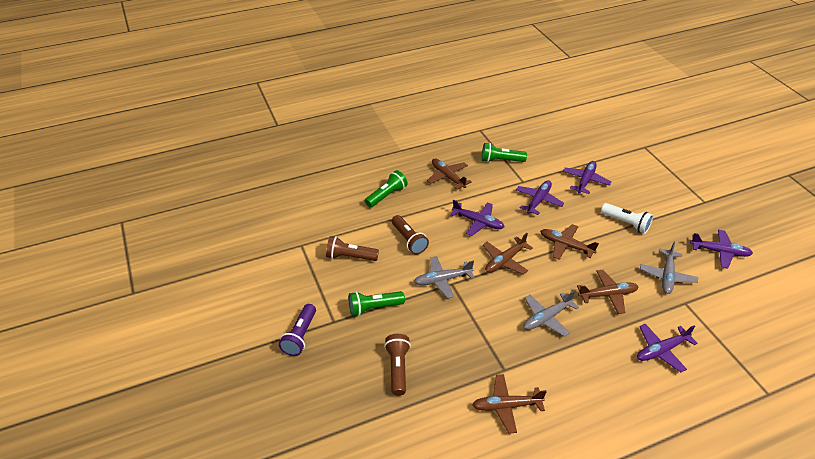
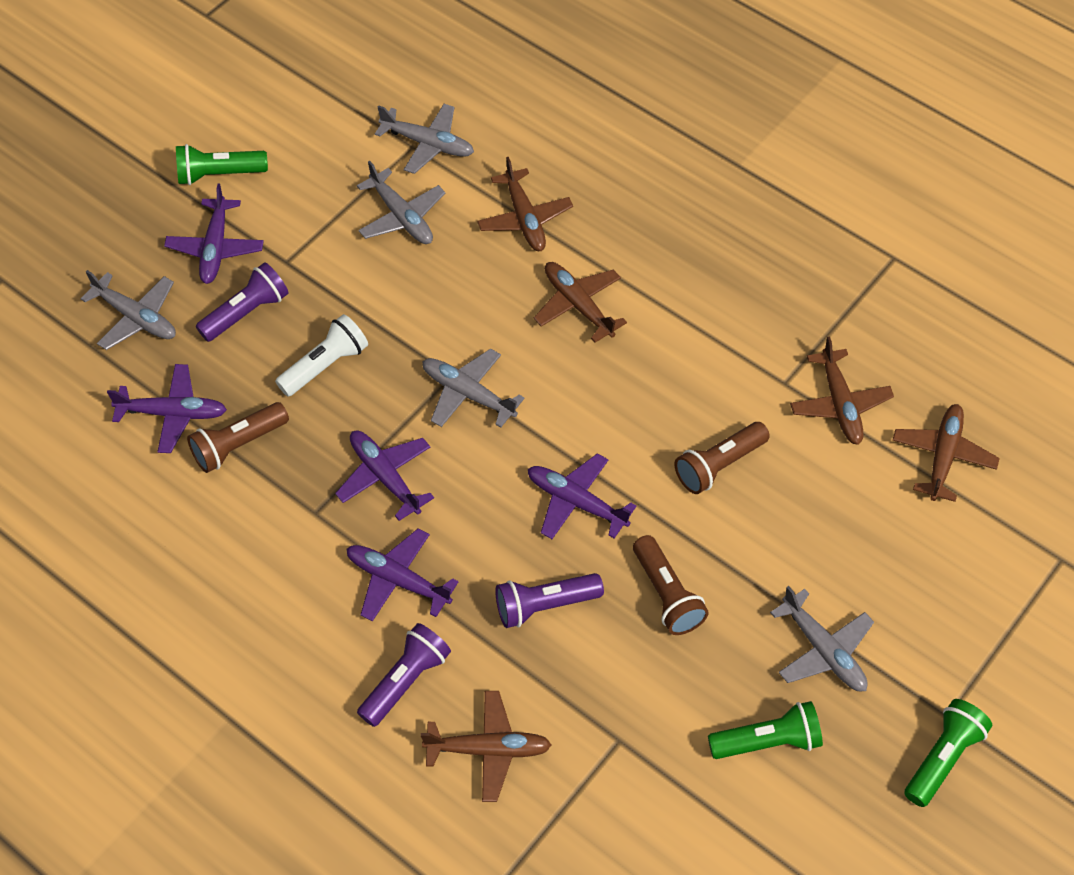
grey plane: 3 -> 5
purple flashlight: 1 -> 3

